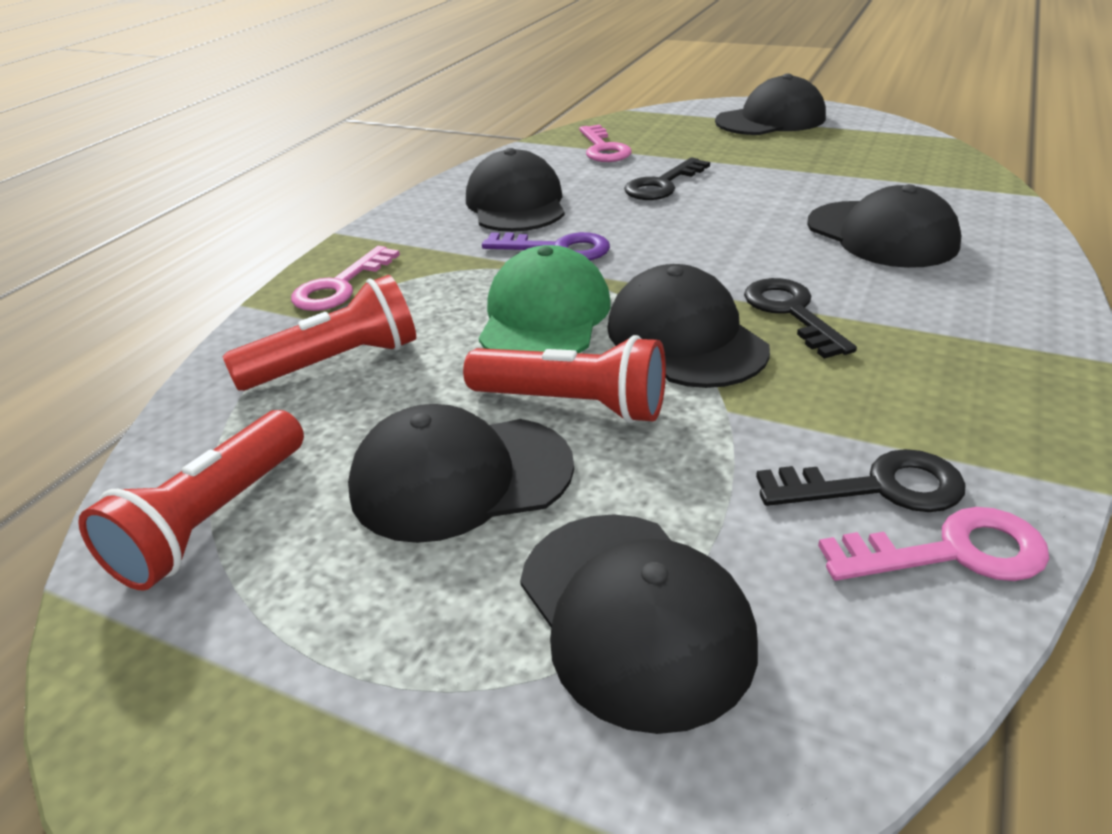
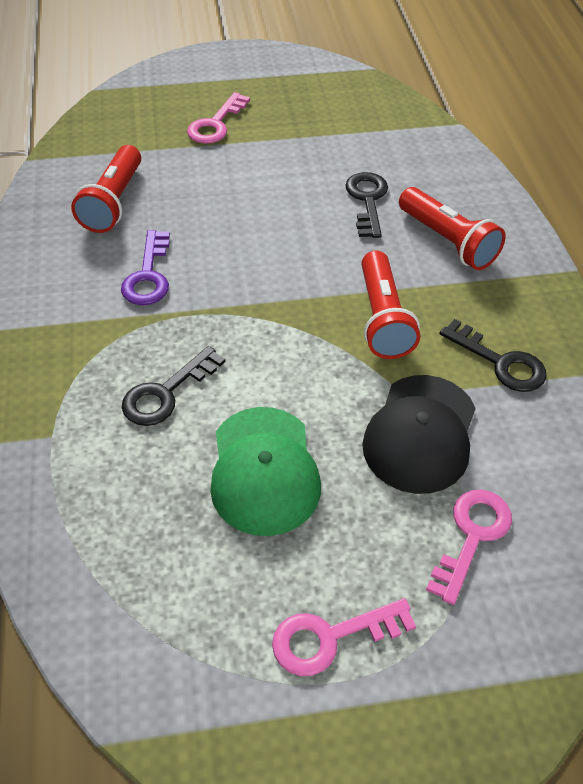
black cap: 6 -> 1

